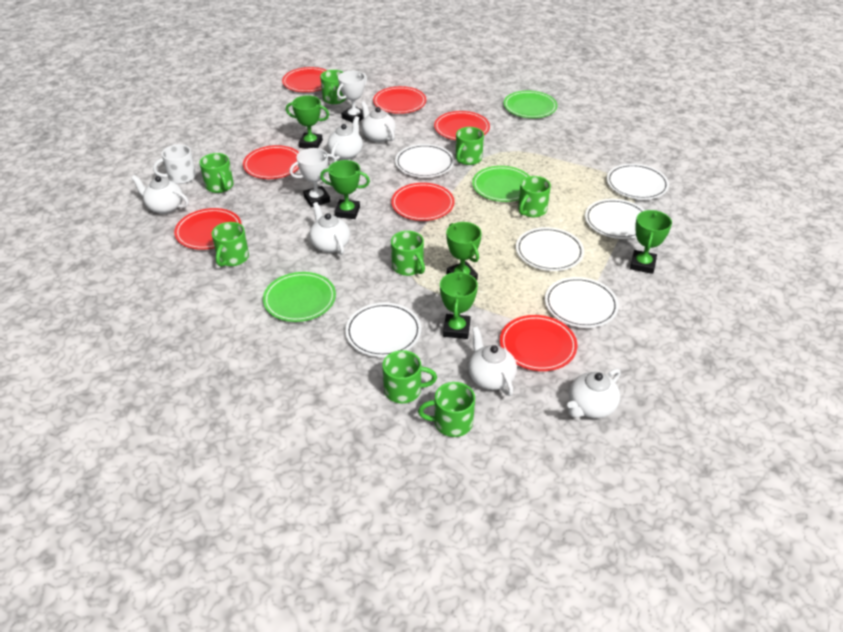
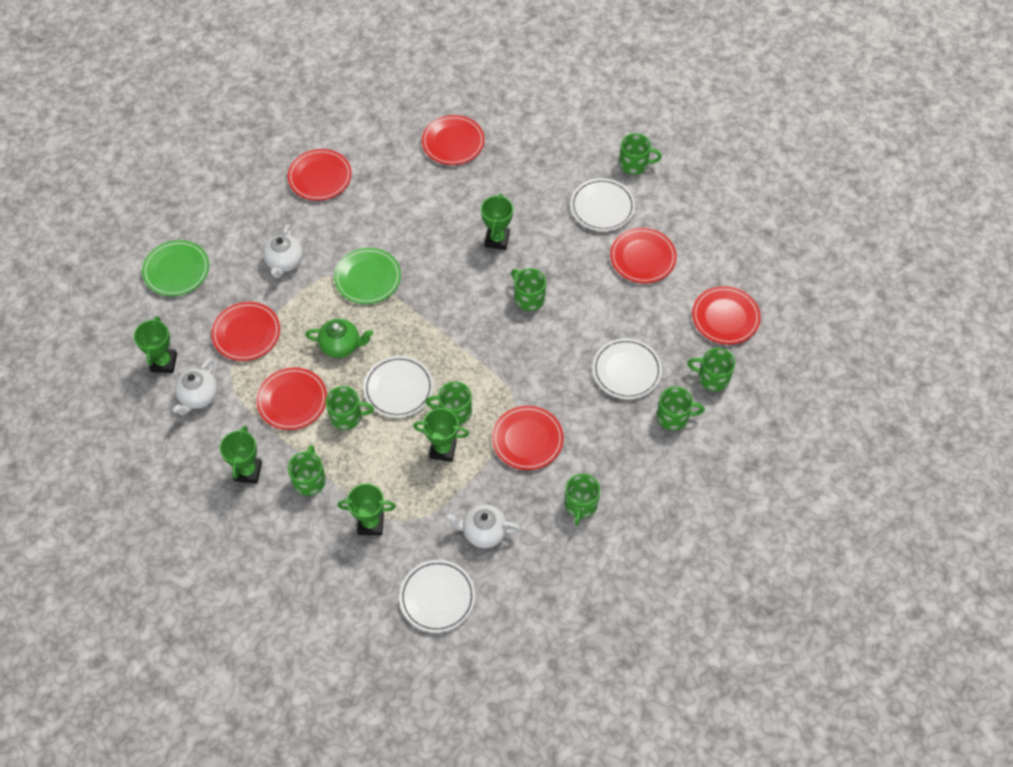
green plate: 3 -> 2
green teapot: 0 -> 1
white mug: 1 -> 0
white plate: 6 -> 4
white teapot: 6 -> 3
white trophy: 2 -> 0

